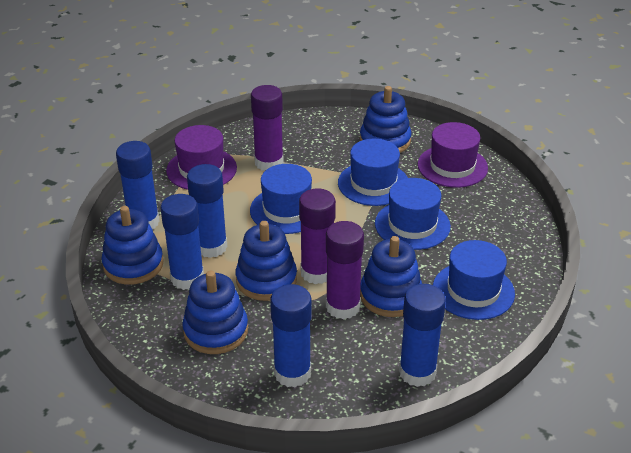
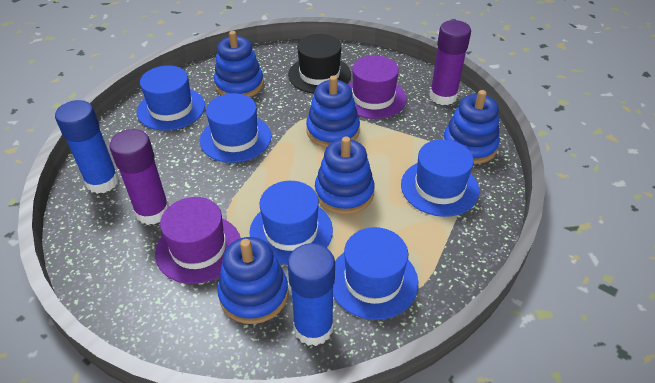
black hat: 0 -> 1
blue glue stick: 5 -> 2
blue hat: 4 -> 5
purple glue stick: 3 -> 2

